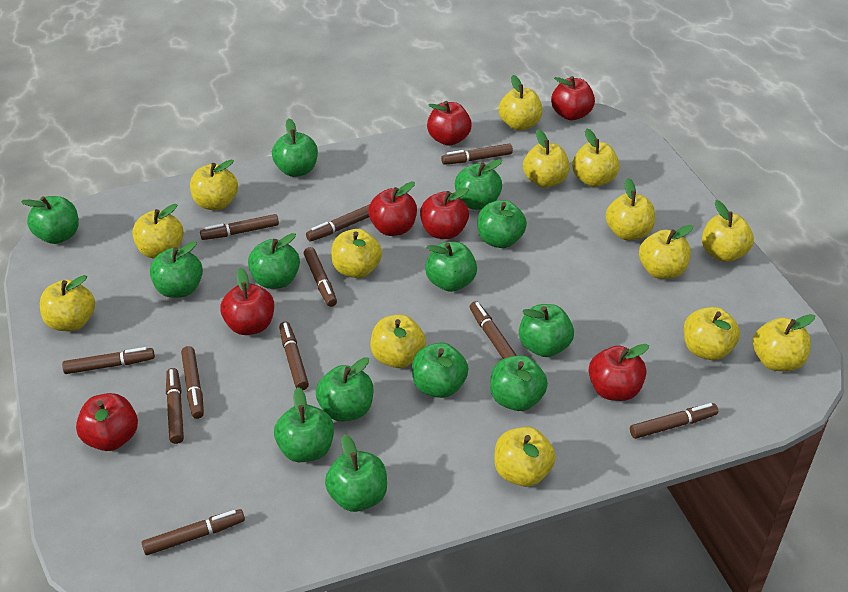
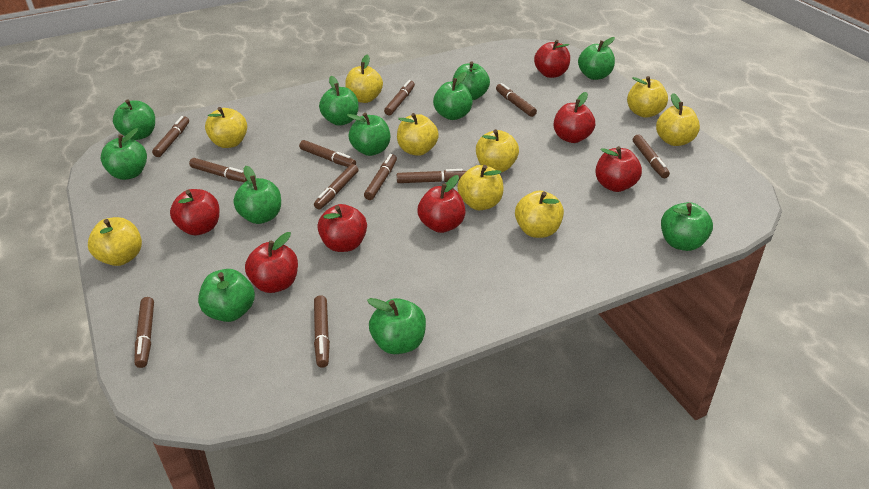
green apple: 13 -> 11
yellow apple: 14 -> 9

